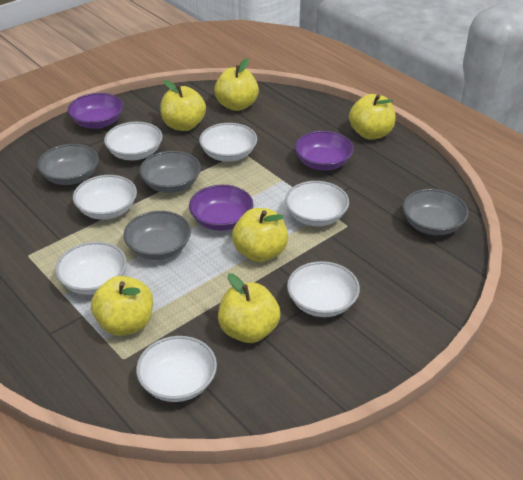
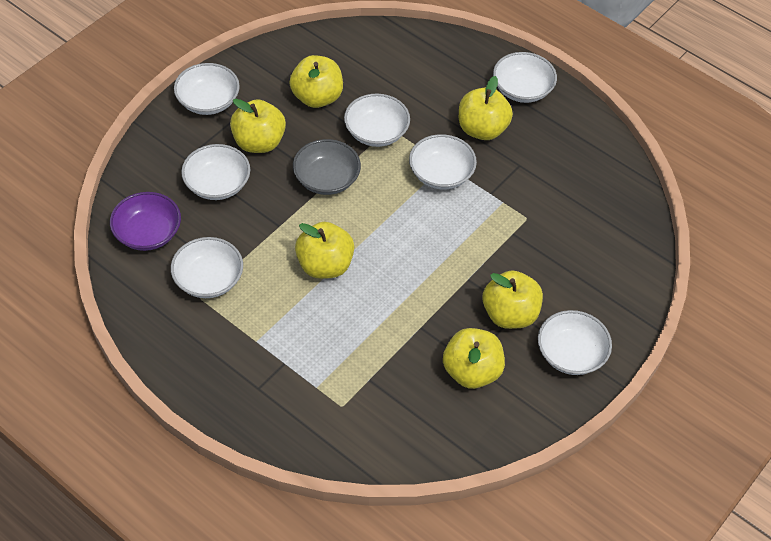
grey bowl: 4 -> 1
purple bowl: 3 -> 1

